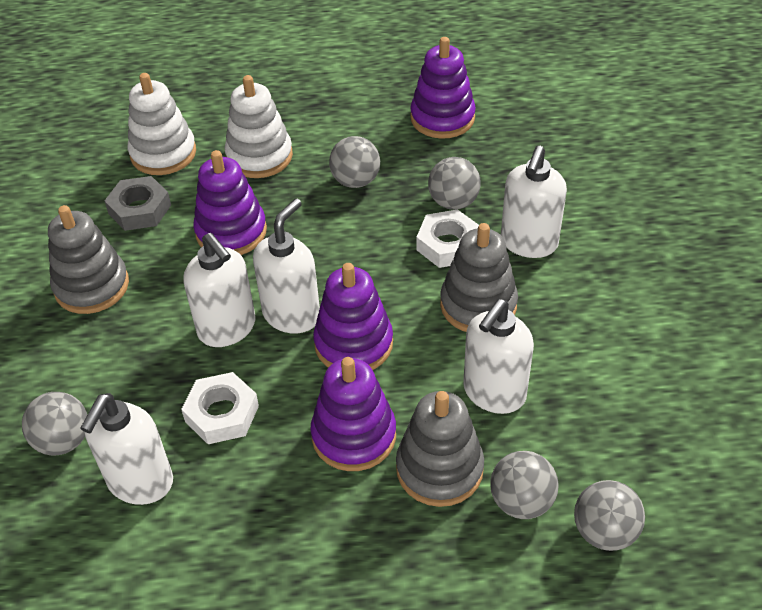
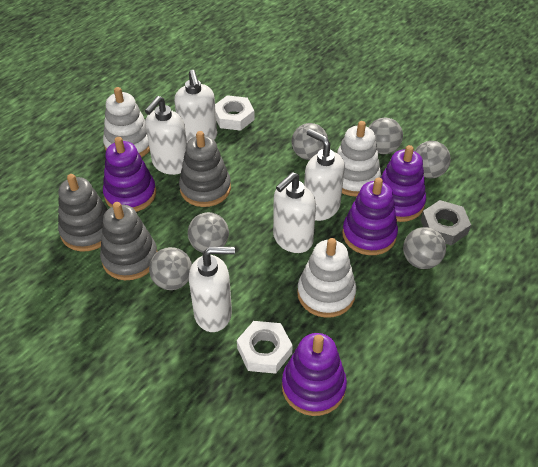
grey ball: 5 -> 6
white stacking toy: 2 -> 3

